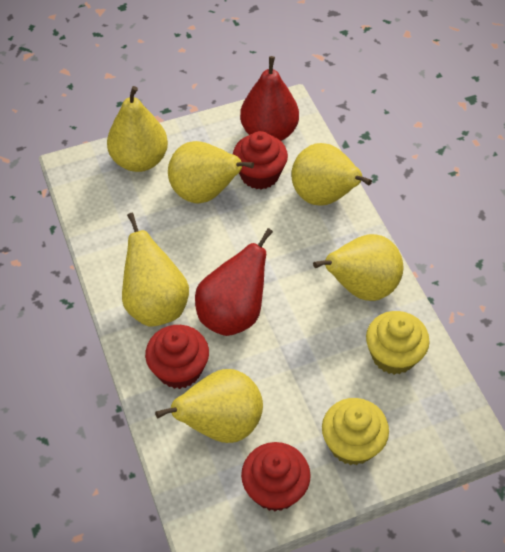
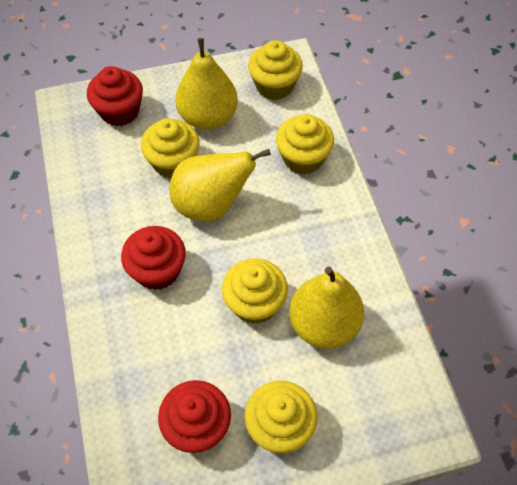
red pear: 2 -> 0
yellow cupcake: 2 -> 5
yellow pear: 6 -> 3

